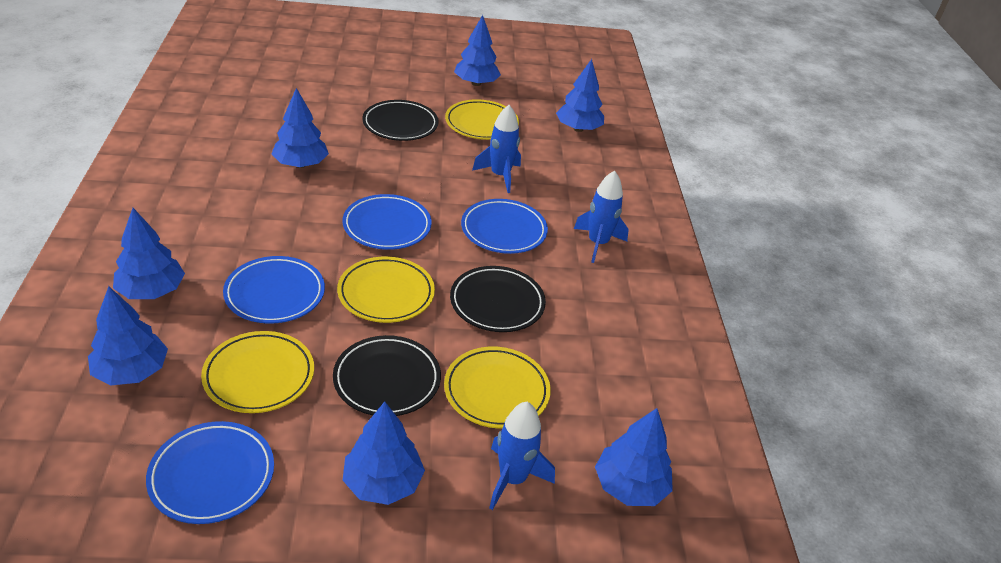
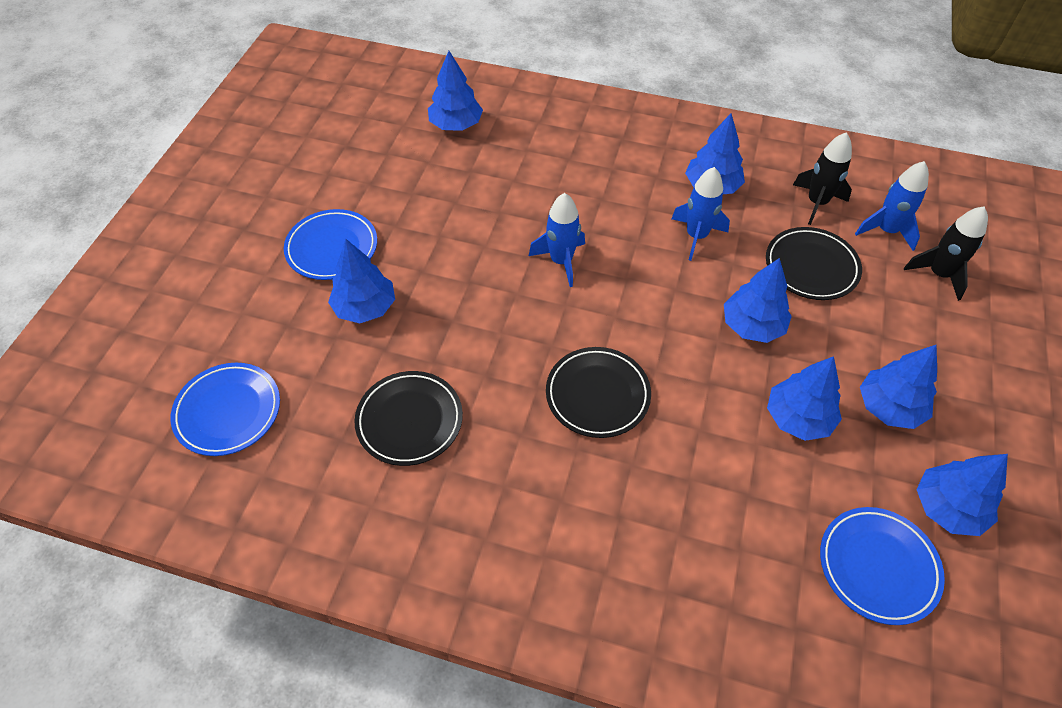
black rocket: 0 -> 2
blue plate: 4 -> 3
yellow plate: 4 -> 0

